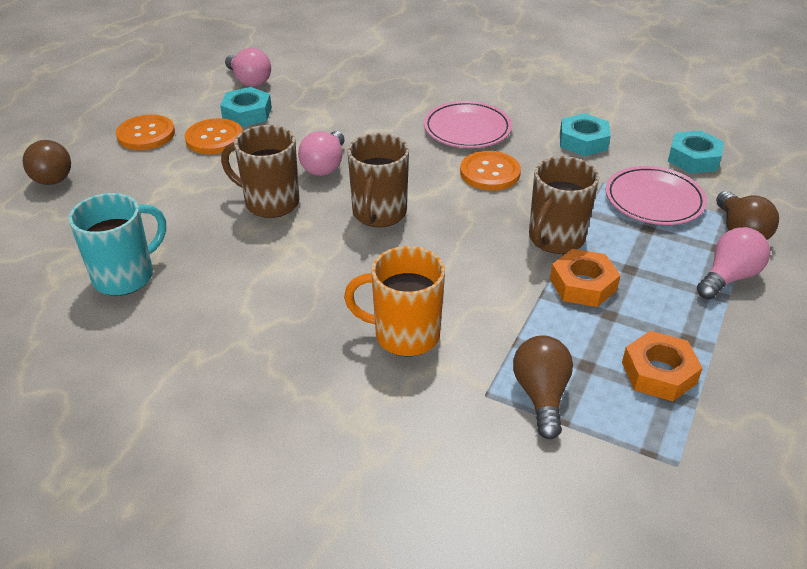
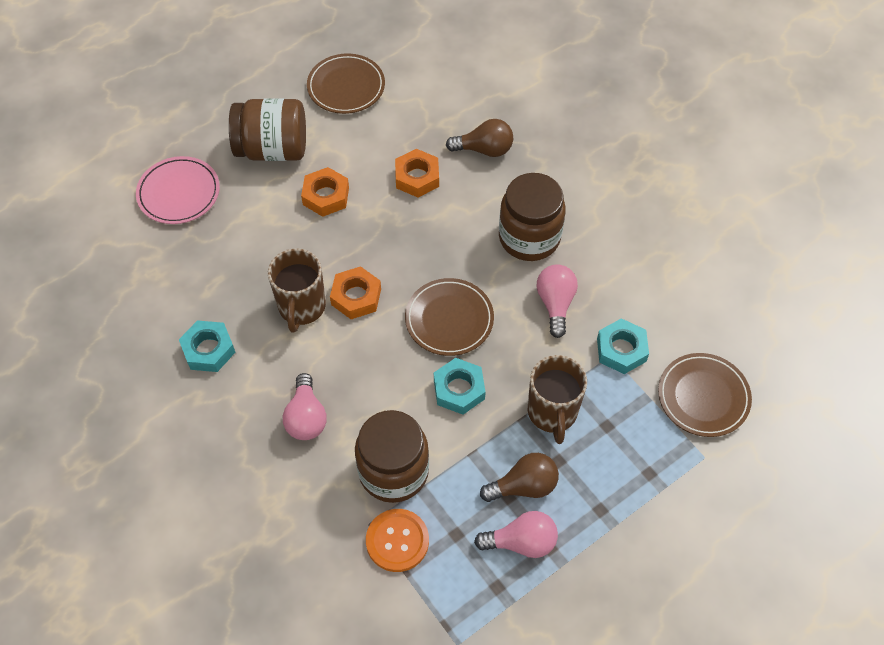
brown jar: 0 -> 3
brown light bulb: 3 -> 2
brown mug: 3 -> 2
brown plate: 0 -> 3
orange button: 3 -> 1
orange mug: 1 -> 0
orange nut: 2 -> 3
pink plate: 2 -> 1
turquoise mug: 1 -> 0

